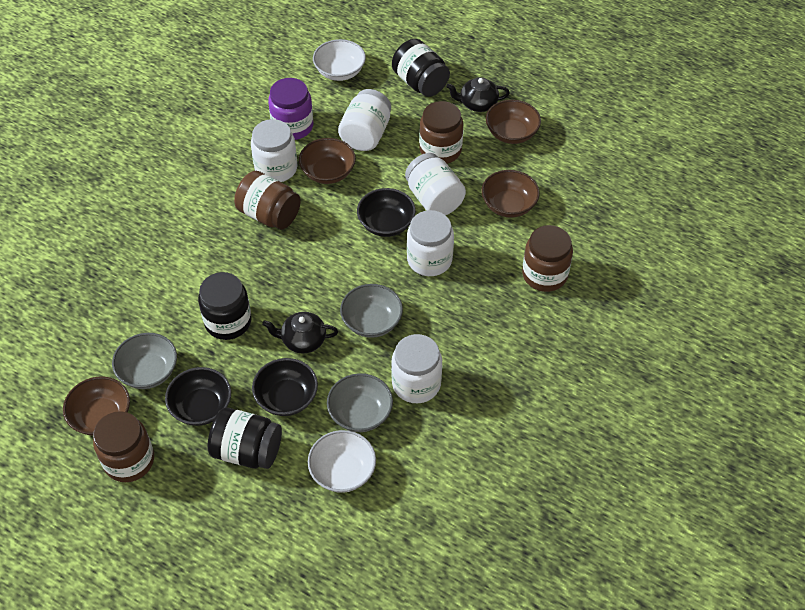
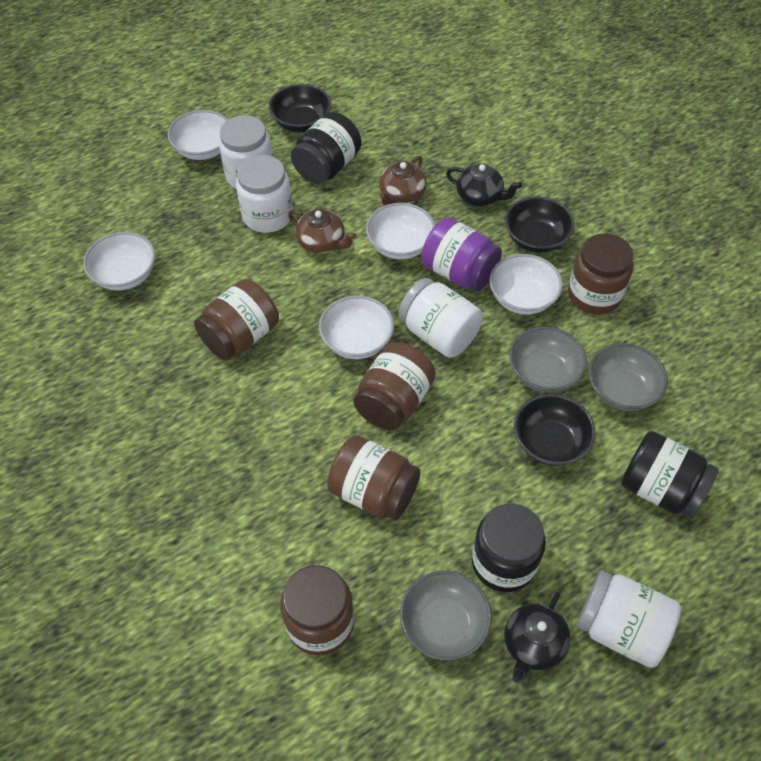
brown bowl: 4 -> 0
brown jar: 4 -> 5
brown teapot: 0 -> 2
white bowl: 2 -> 5
white jar: 5 -> 4

